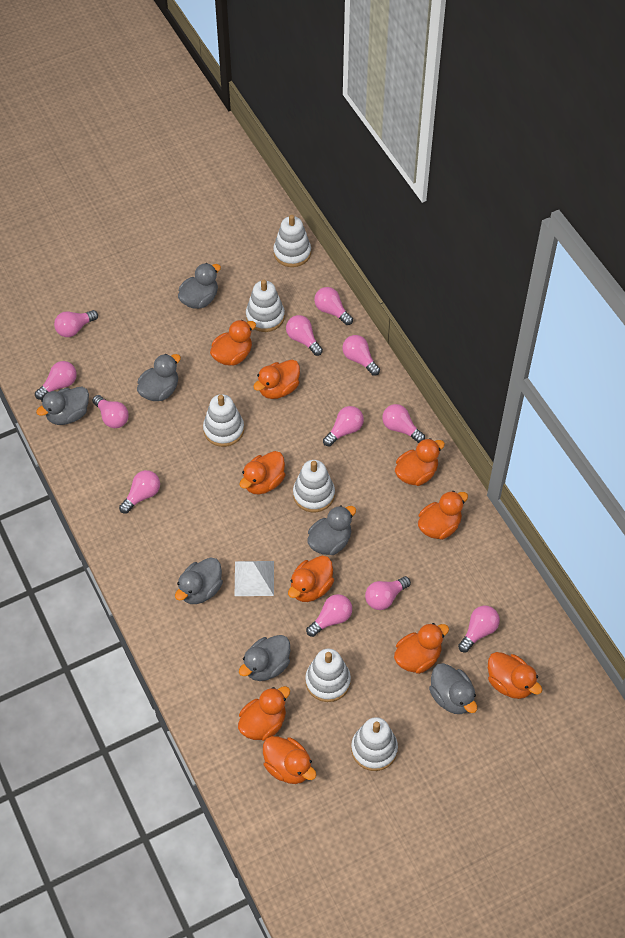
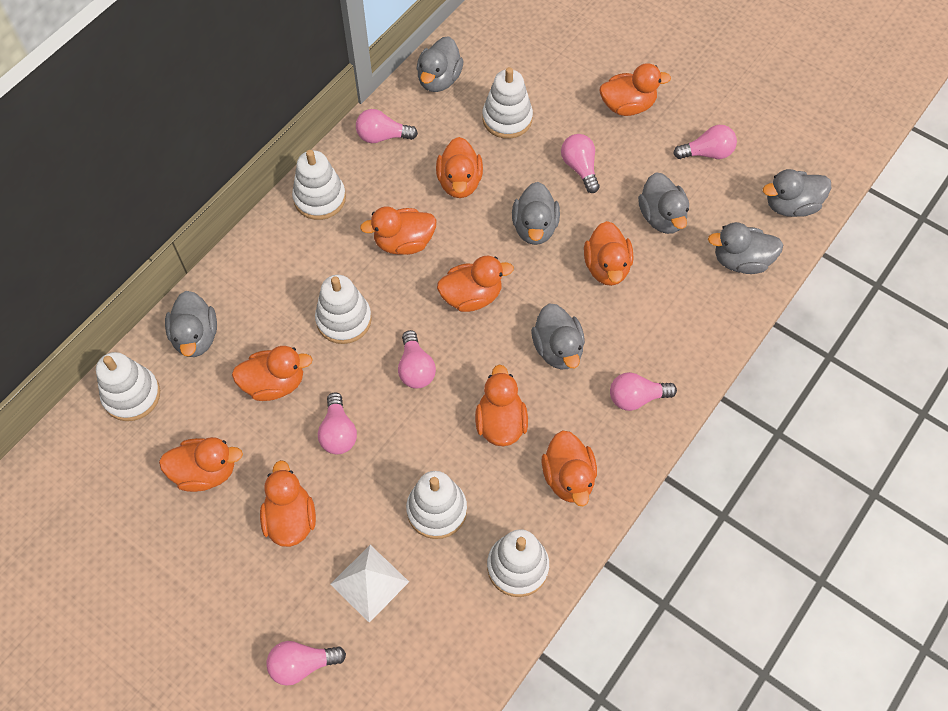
pink light bulb: 12 -> 7

